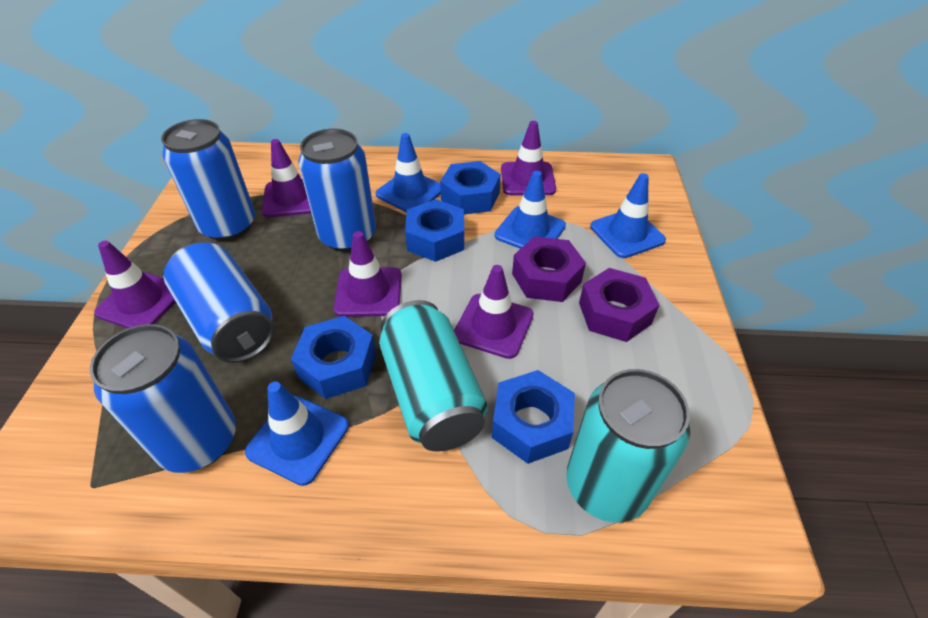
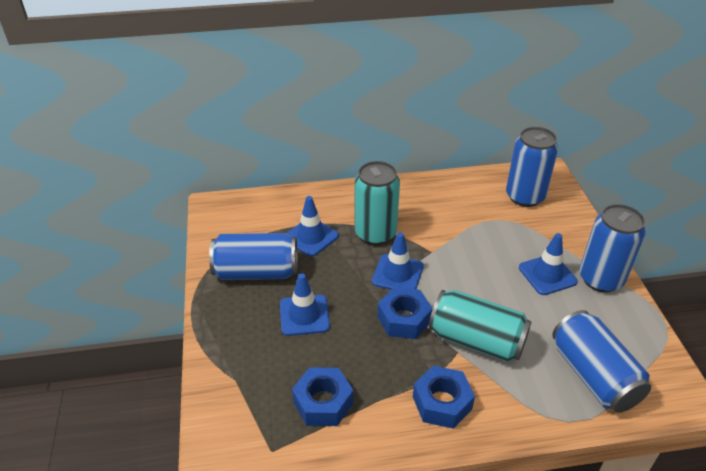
blue nut: 4 -> 3
purple nut: 2 -> 0
purple traffic cone: 5 -> 0

